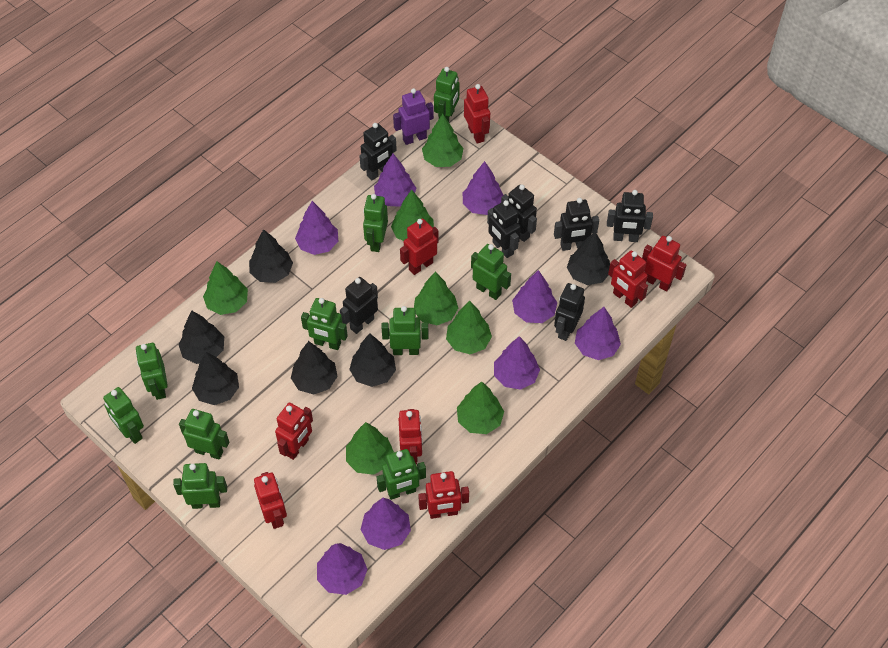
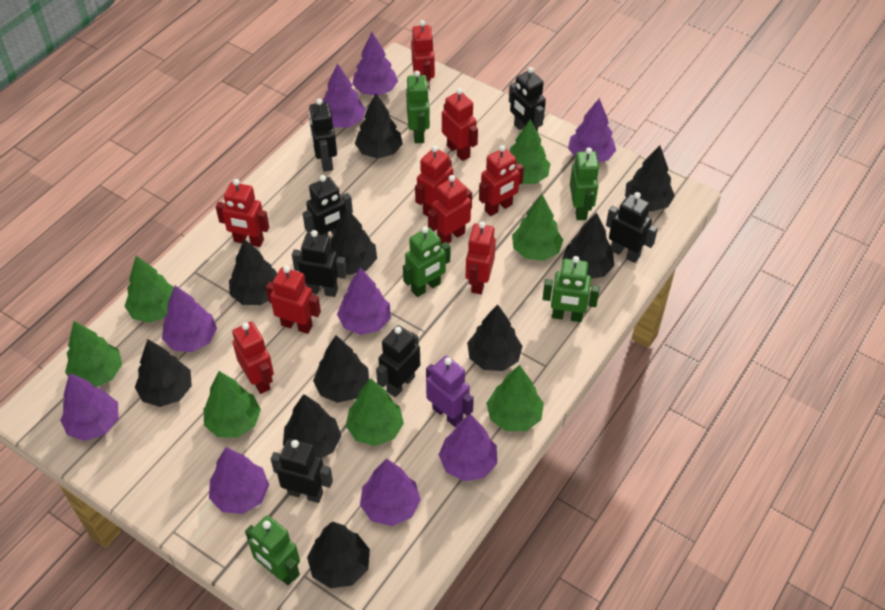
black tree: 6 -> 10
green robot: 10 -> 5
purple tree: 8 -> 9
red robot: 8 -> 9

